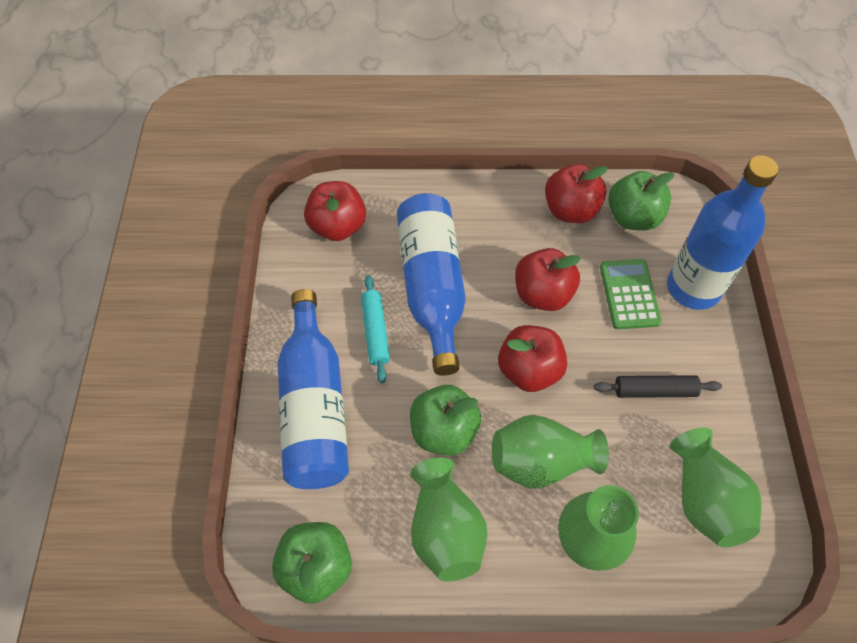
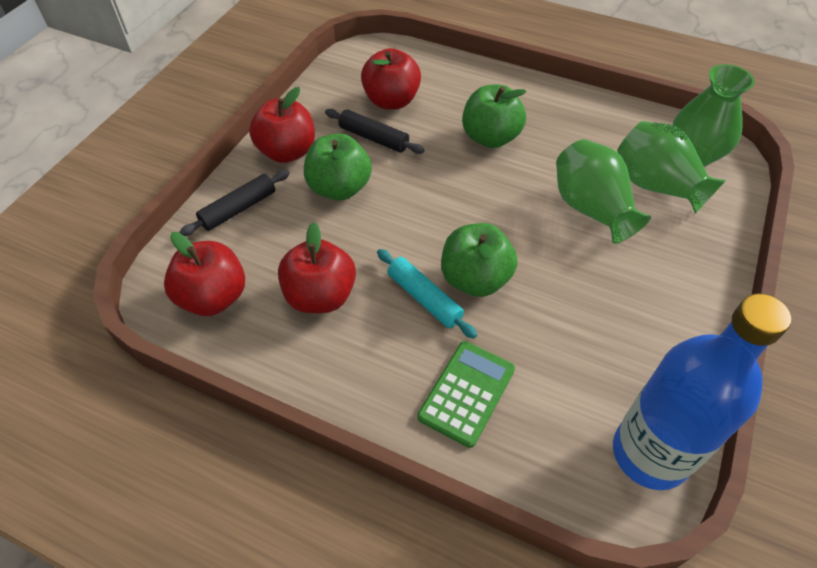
black rolling pin: 1 -> 2
blue bottle: 3 -> 1
green vase: 4 -> 3

